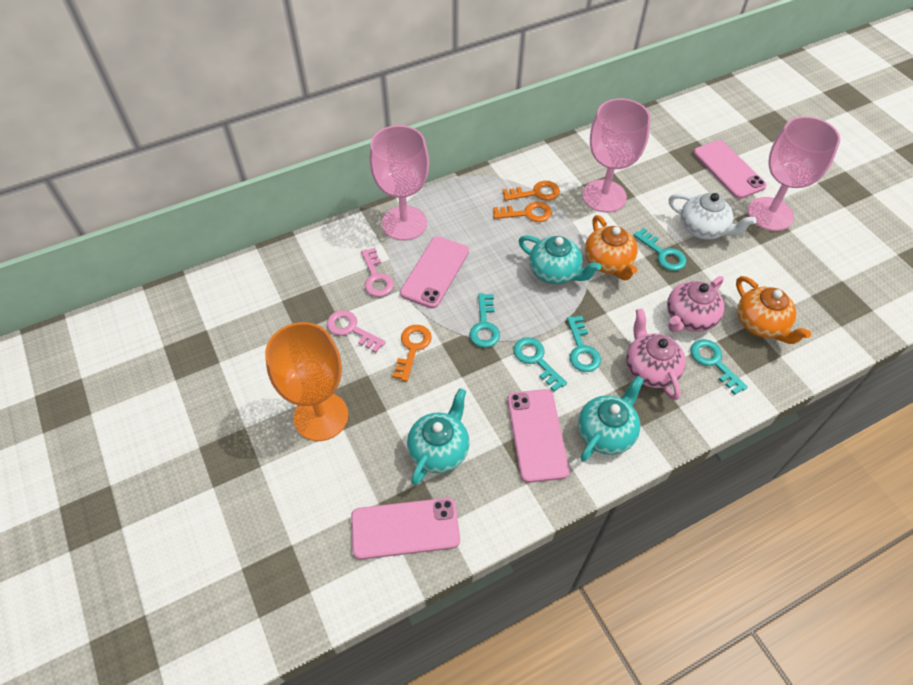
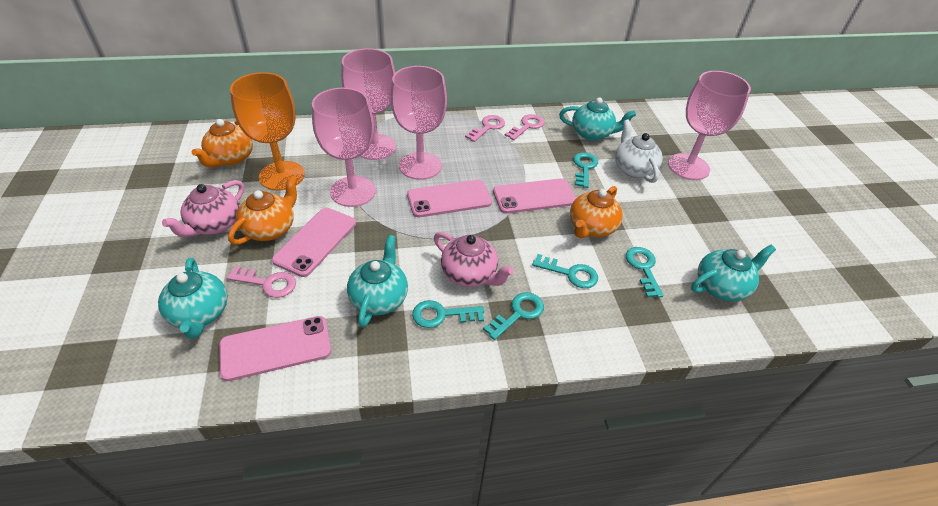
orange key: 3 -> 0
orange teapot: 2 -> 3
pink goblet: 3 -> 4
pink key: 2 -> 3
turquoise teapot: 3 -> 4

